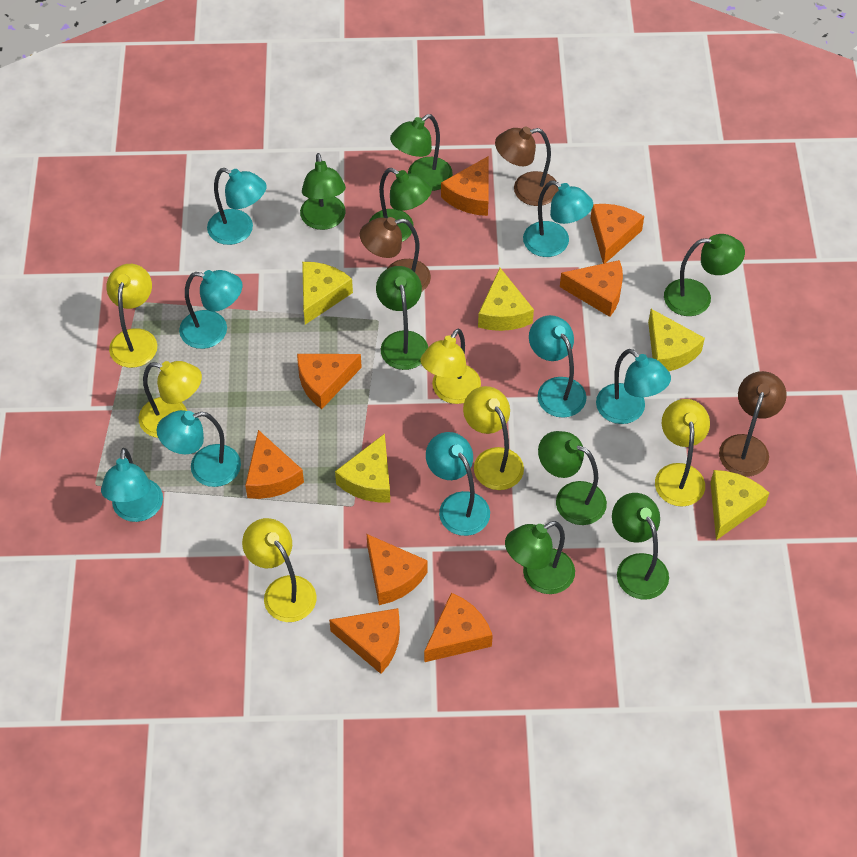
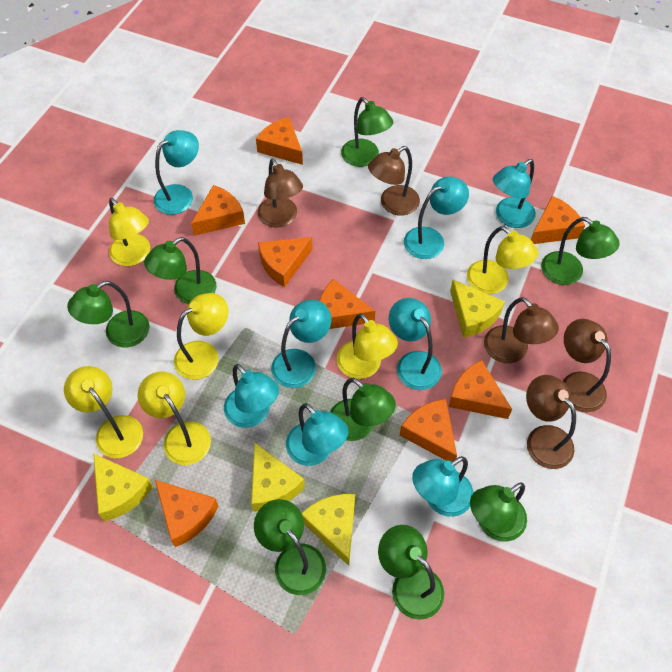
brown lamp: 3 -> 5
yellow cheese: 5 -> 4

